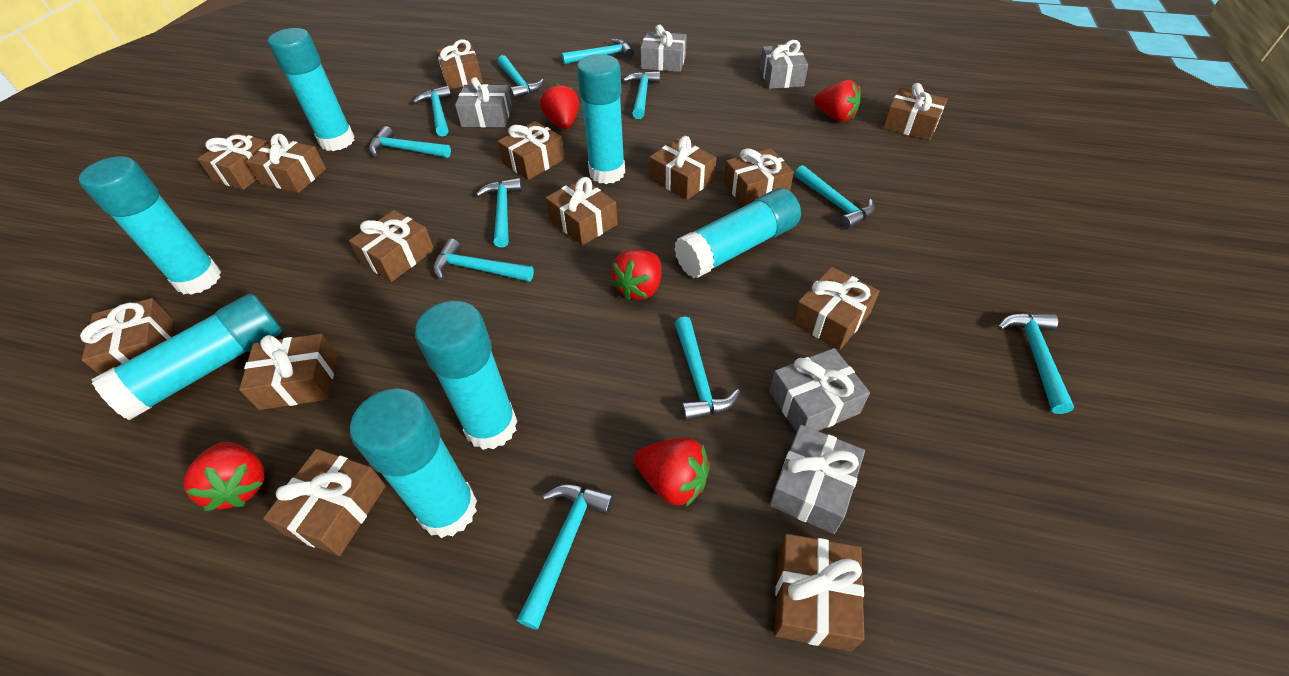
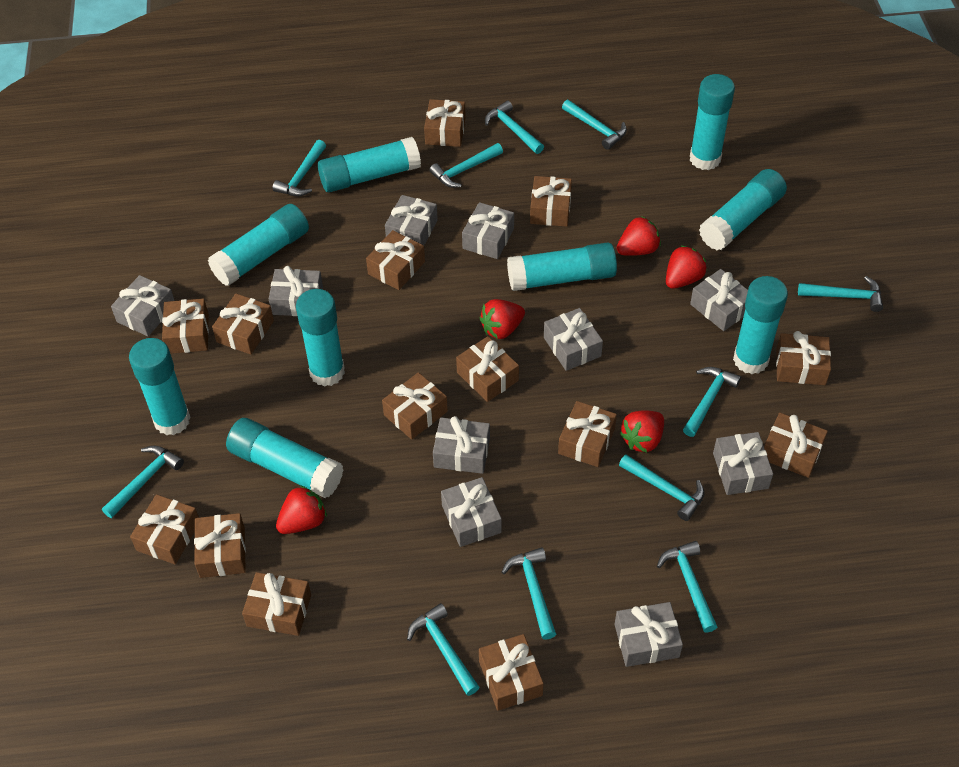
grey gift: 5 -> 10
turquoise glue stick: 7 -> 9

